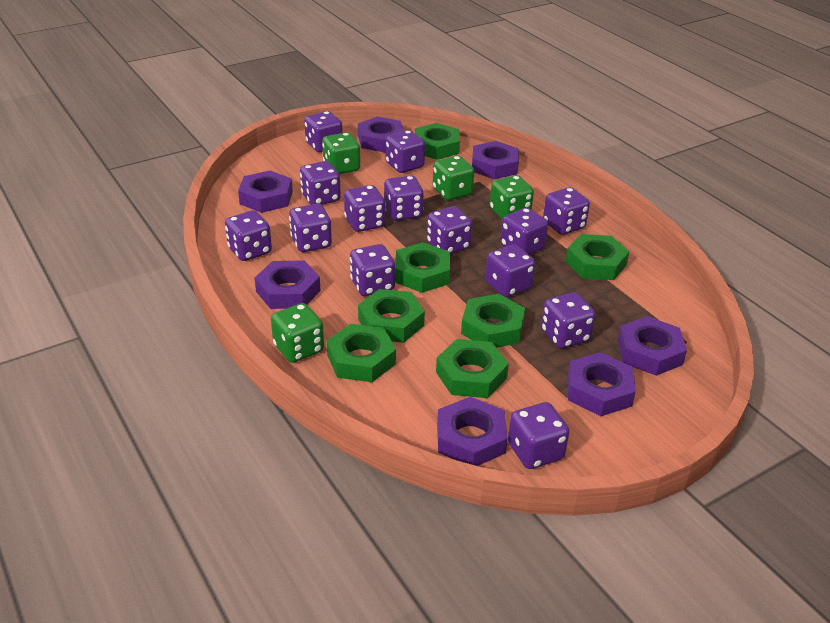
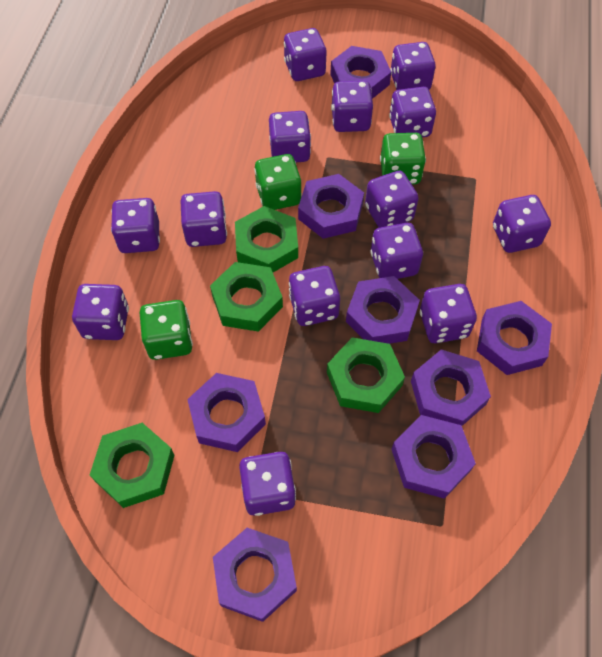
green dice: 4 -> 3
green nut: 7 -> 4
purple nut: 7 -> 8

